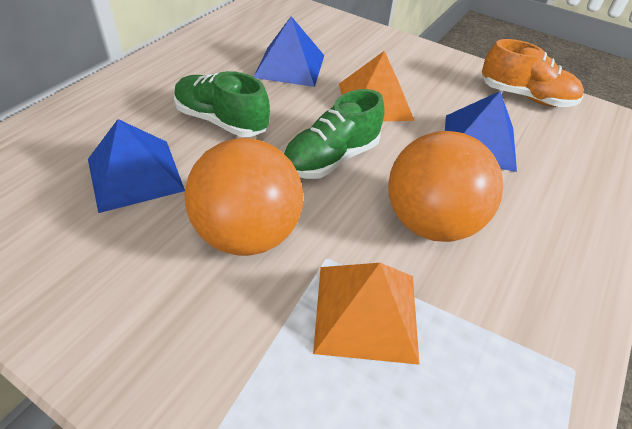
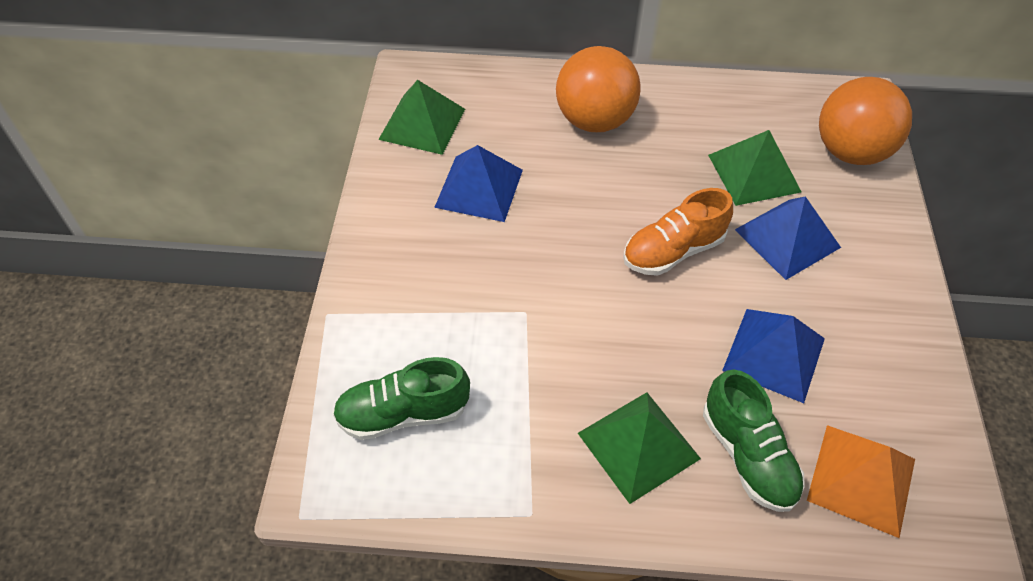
green pyramid: 0 -> 3
orange pyramid: 2 -> 1

